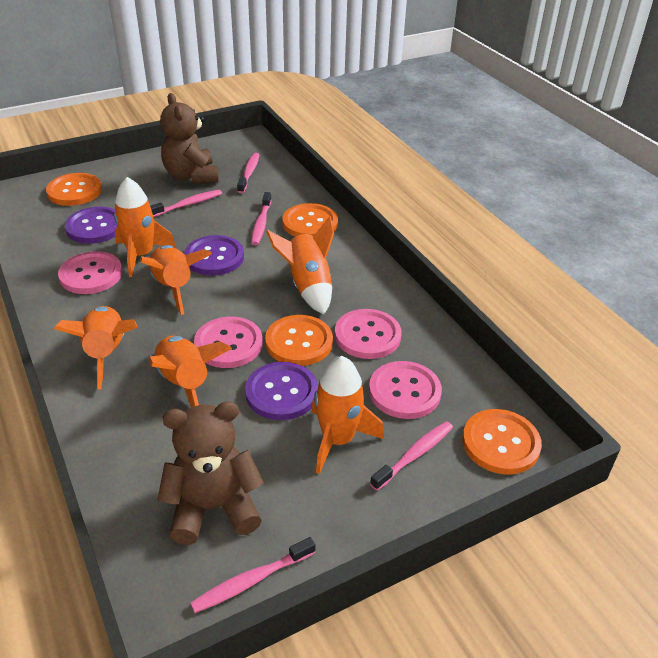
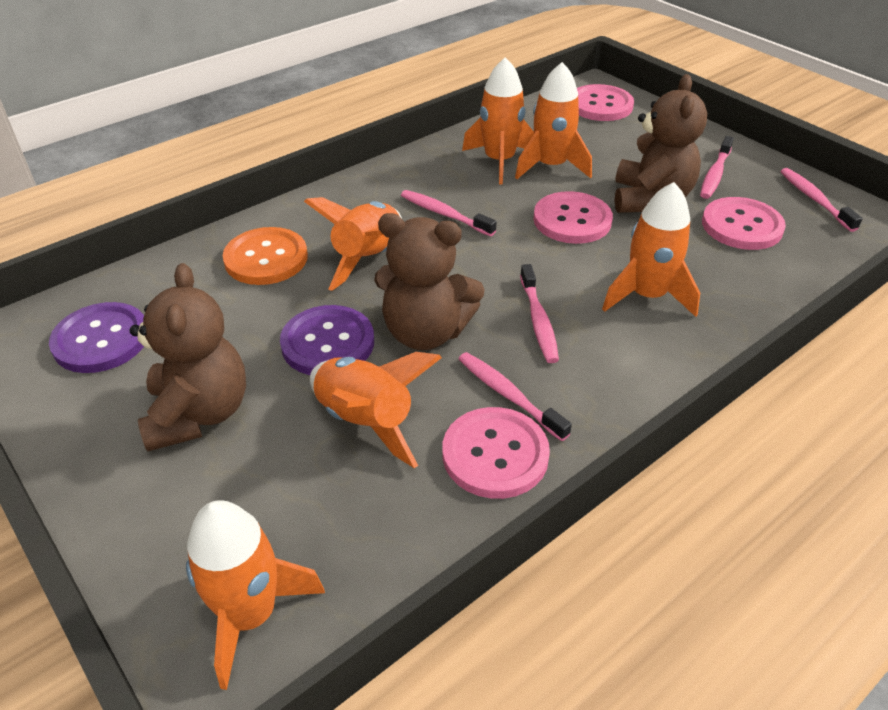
brown teddy bear: 2 -> 3
orange button: 4 -> 1
purple button: 3 -> 2

